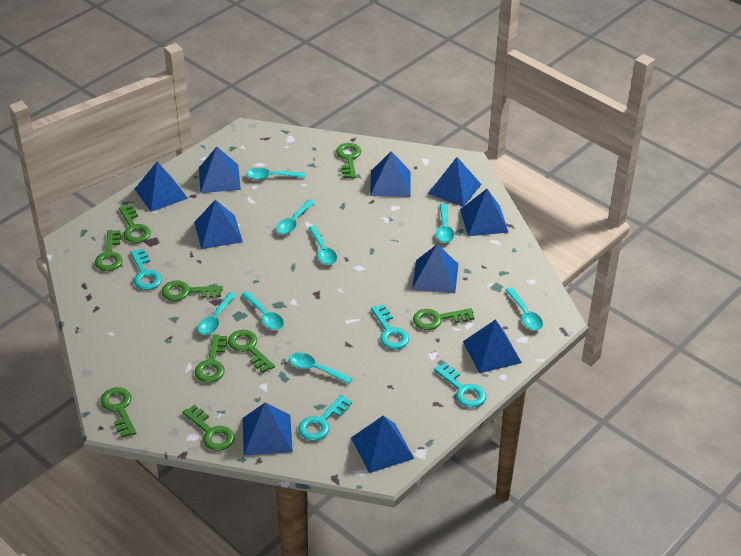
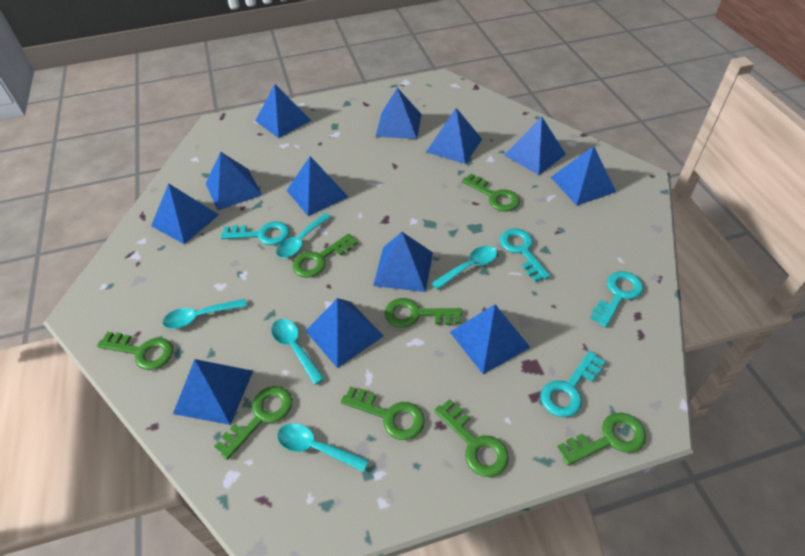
blue pyramid: 10 -> 12
green key: 9 -> 8
turquoise spoon: 8 -> 5

